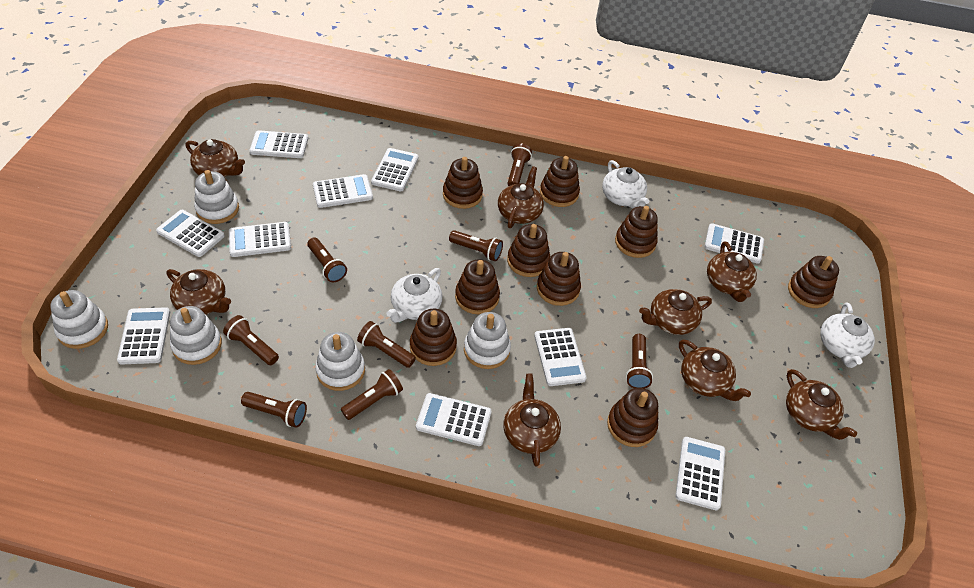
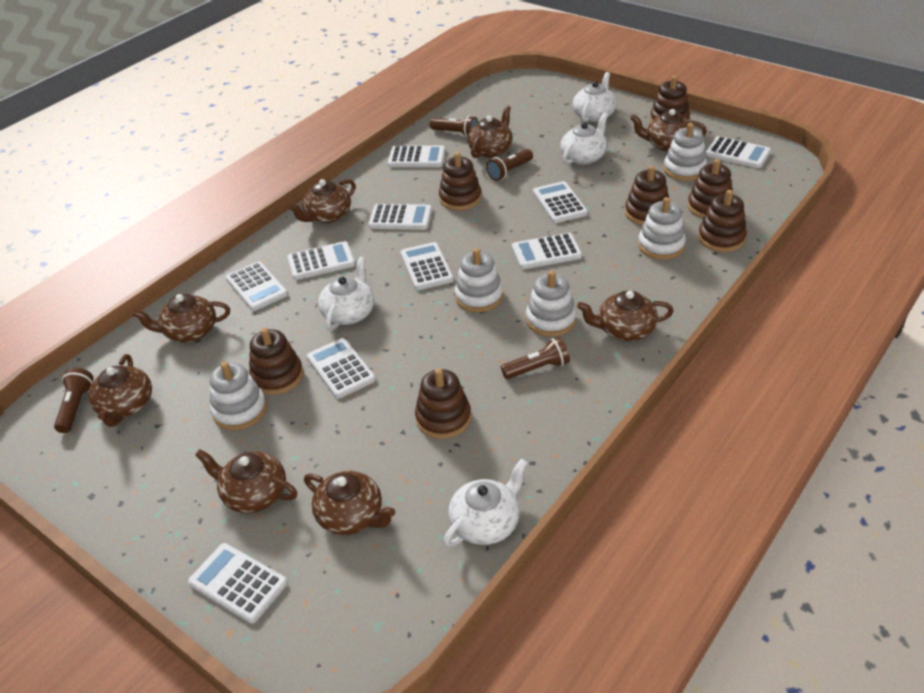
brown flashlight: 8 -> 4
brown stacking toy: 9 -> 7
white teapot: 3 -> 4

